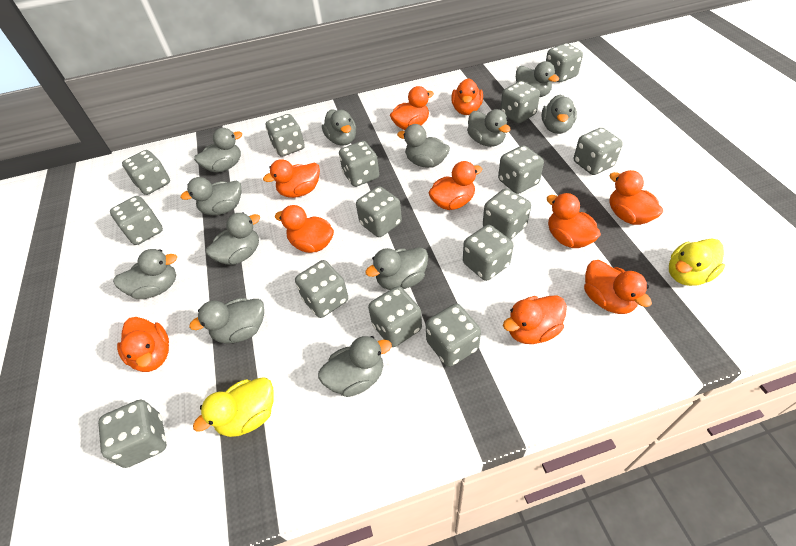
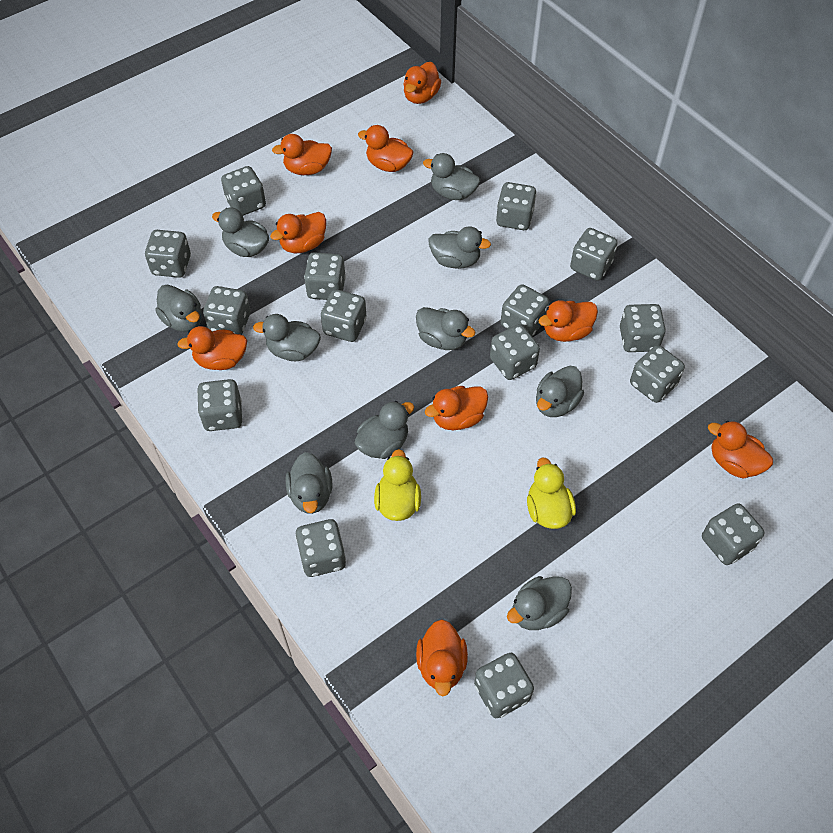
grey duck: 12 -> 10
orange duck: 10 -> 9

